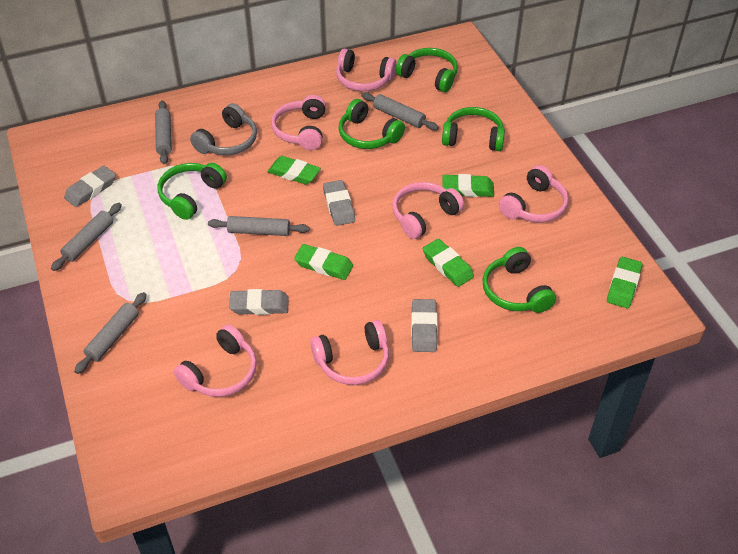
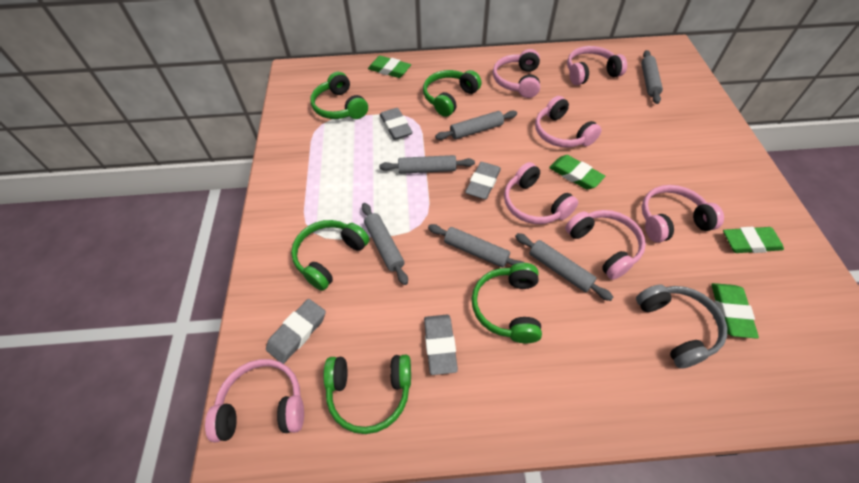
green eraser: 5 -> 4
grey rolling pin: 5 -> 6
pink headphones: 6 -> 7

